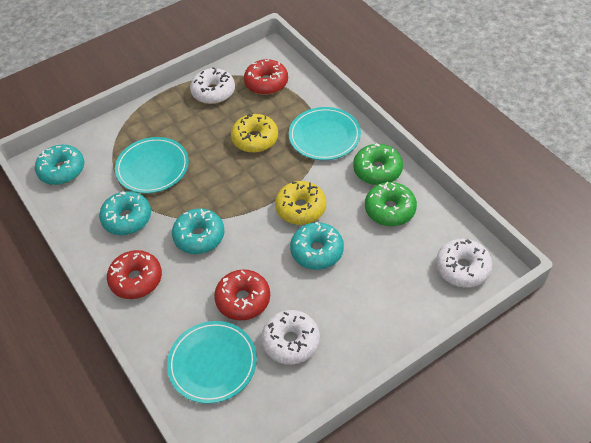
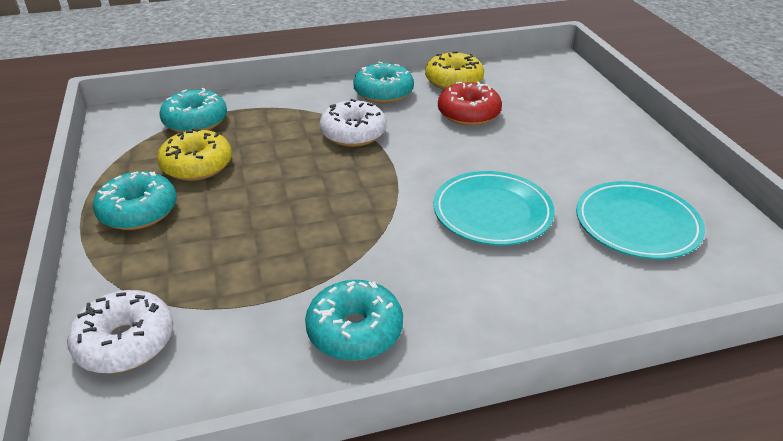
green donut: 2 -> 0
red donut: 3 -> 1
turquoise plate: 3 -> 2
white donut: 3 -> 2

